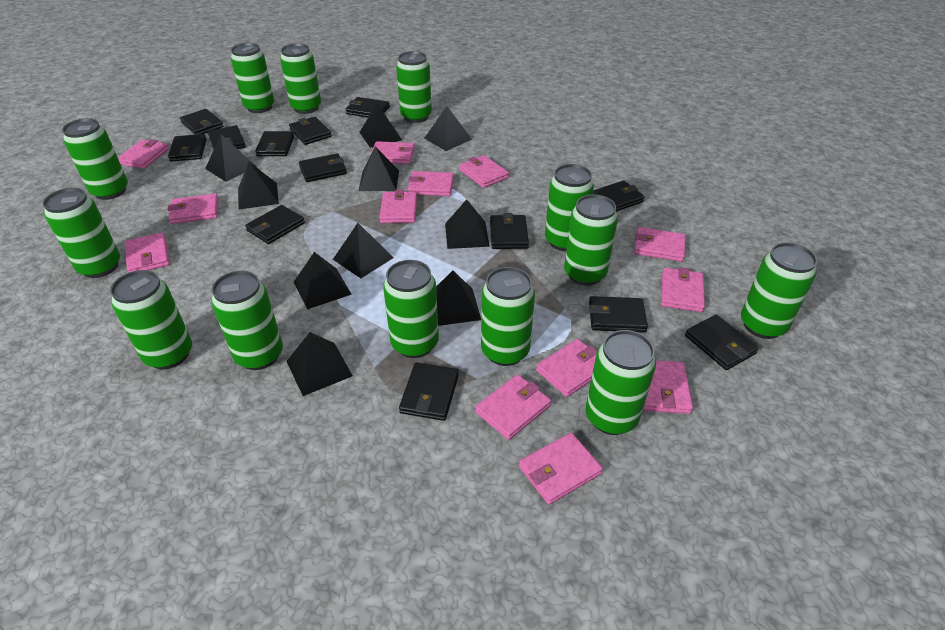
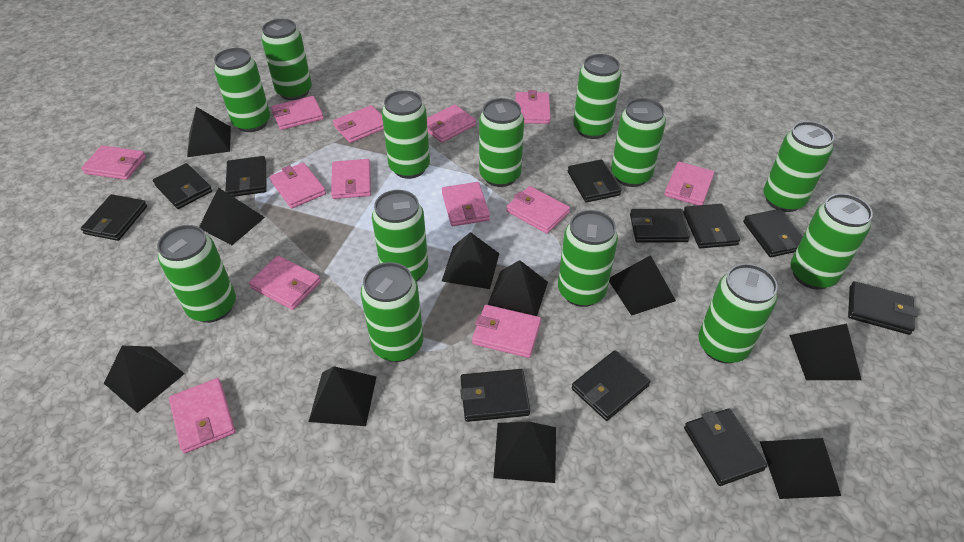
black wallet: 13 -> 11

